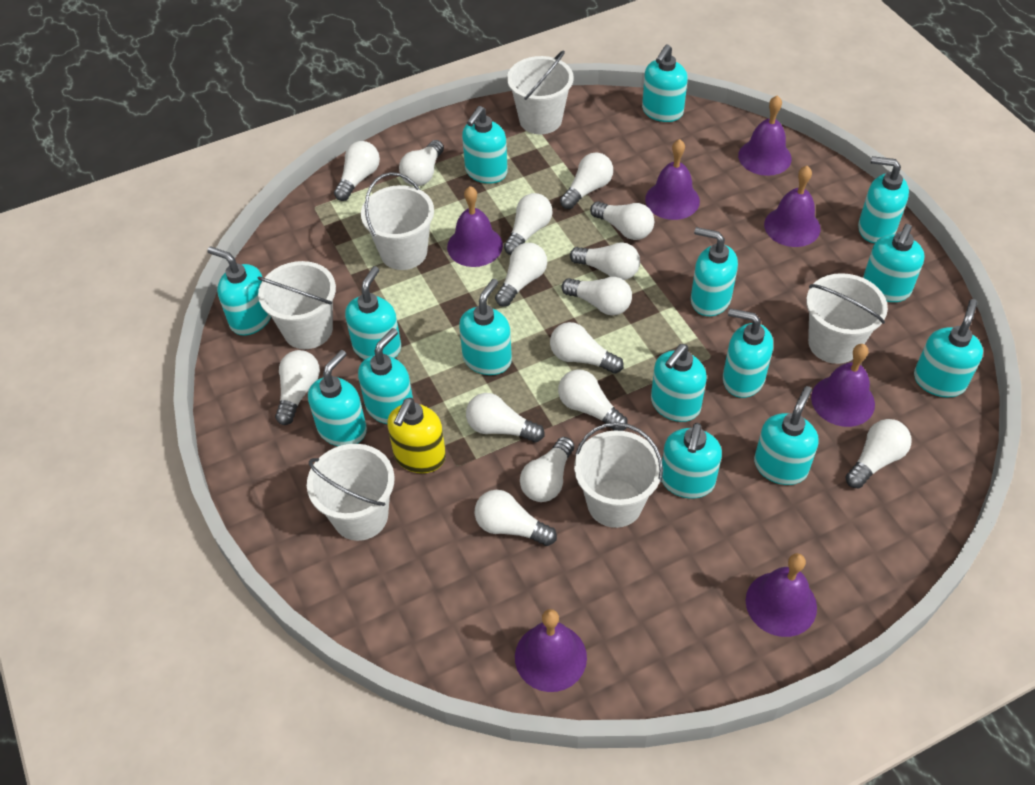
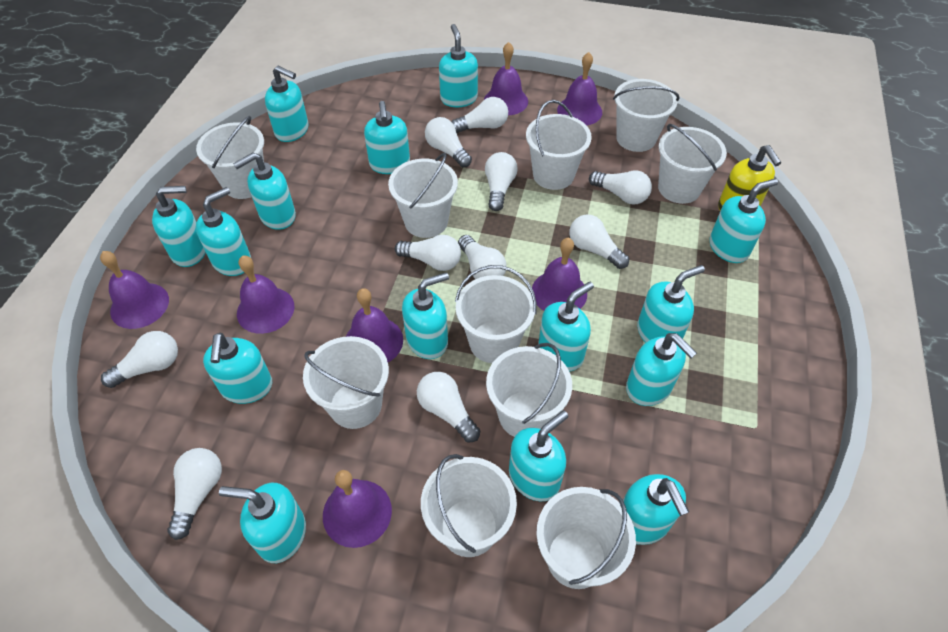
white bucket: 6 -> 10
white light bulb: 15 -> 10

